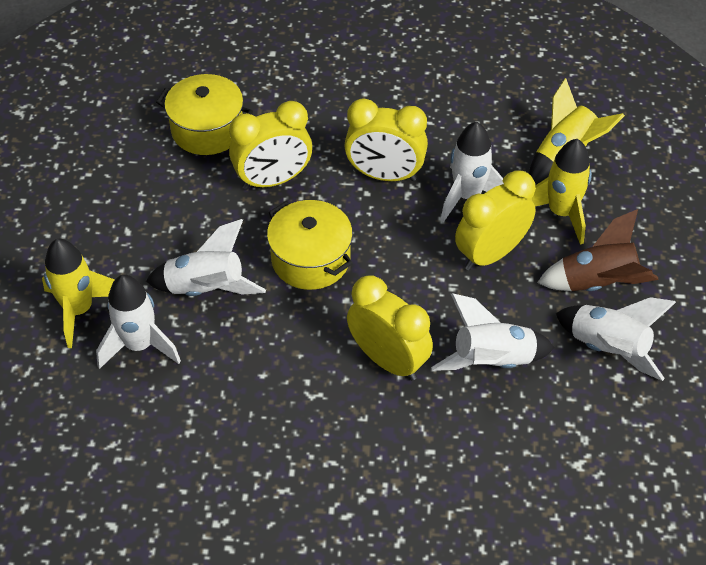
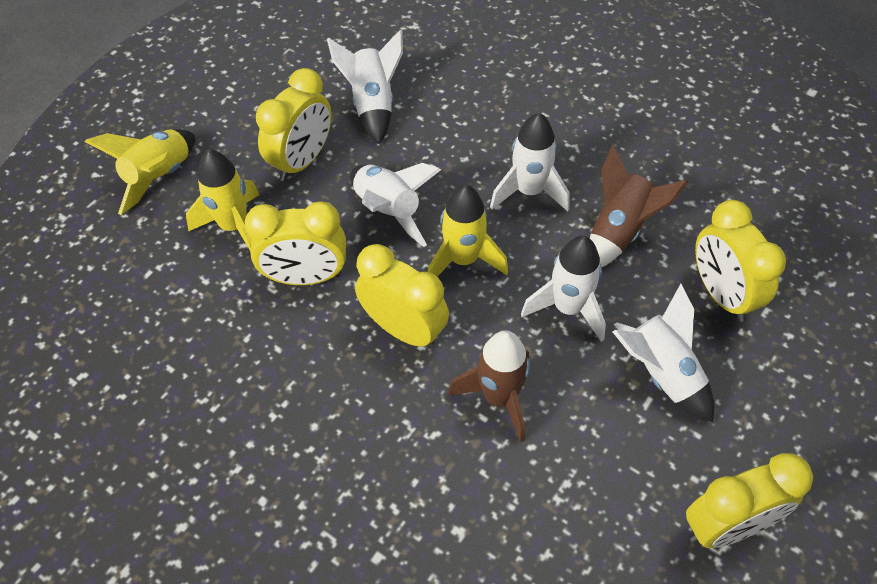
brown rocket: 1 -> 2
yellow clock: 4 -> 5
yellow pot: 2 -> 0

